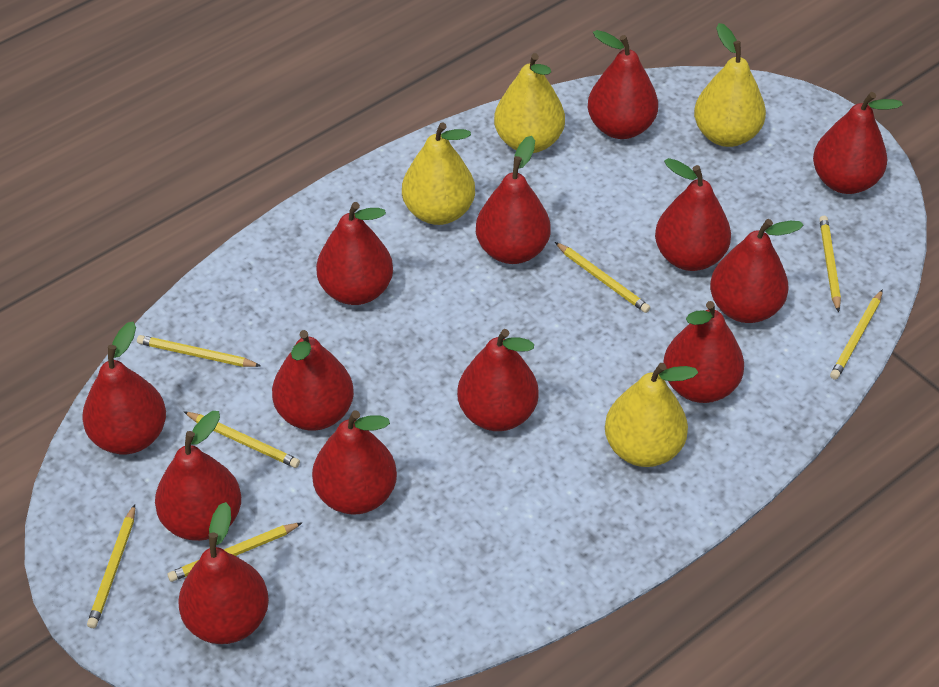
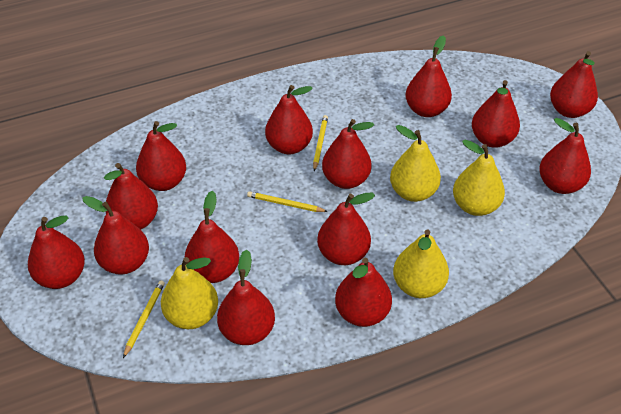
red pear: 13 -> 14
yellow pencil: 7 -> 3

